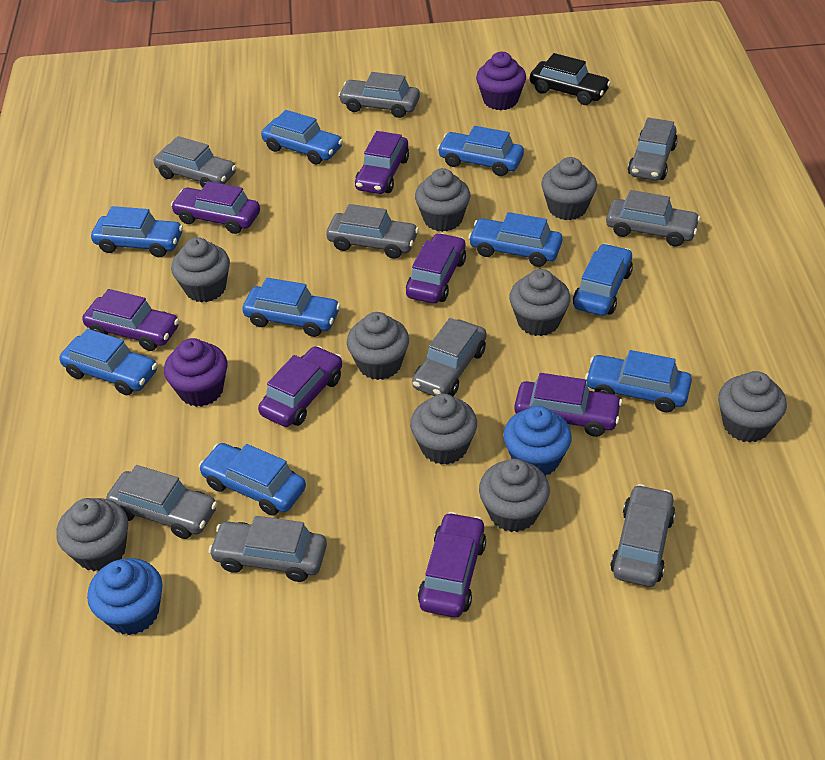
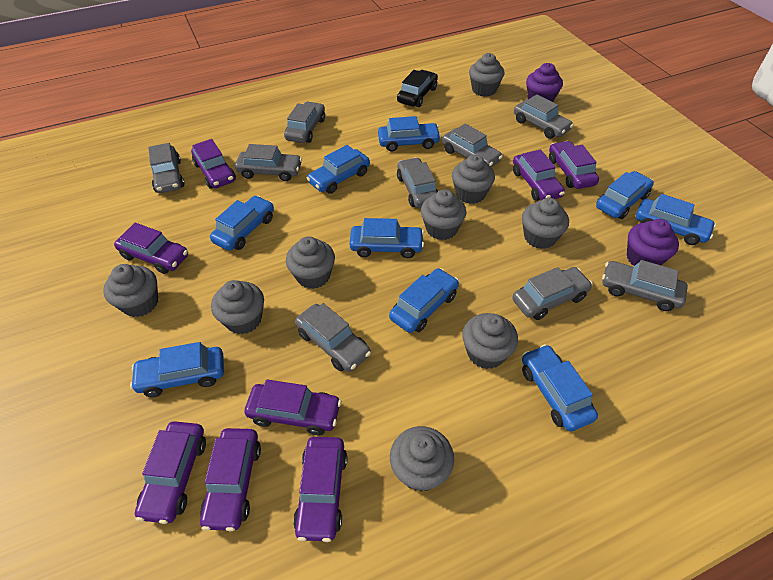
blue cupcake: 2 -> 0
purple car: 7 -> 8

